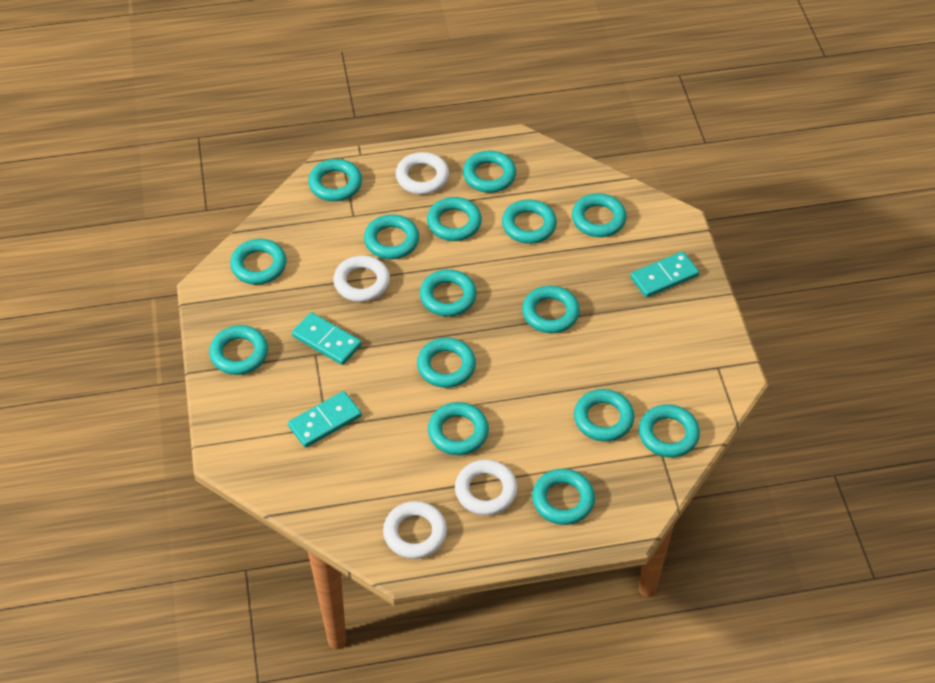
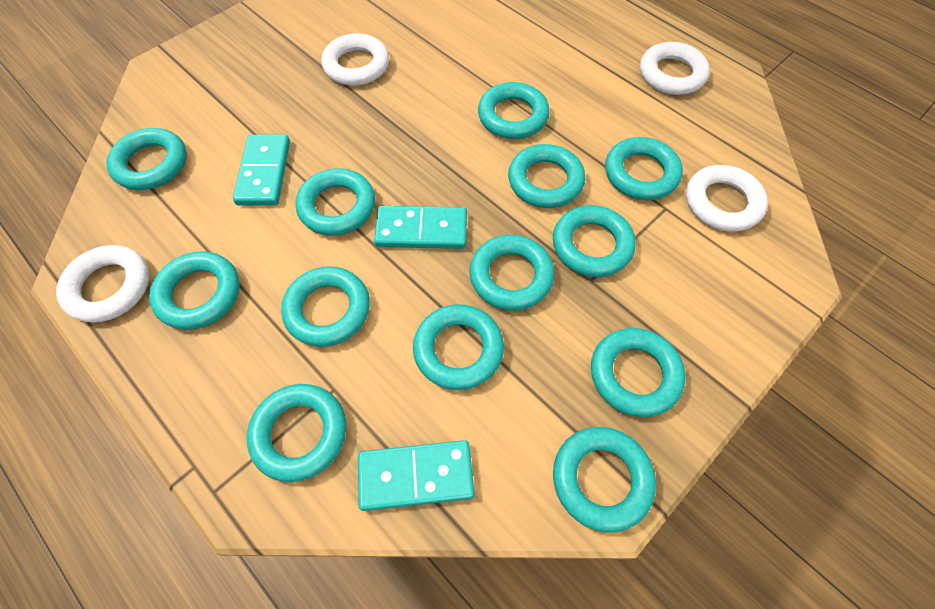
turquoise ring: 15 -> 13

